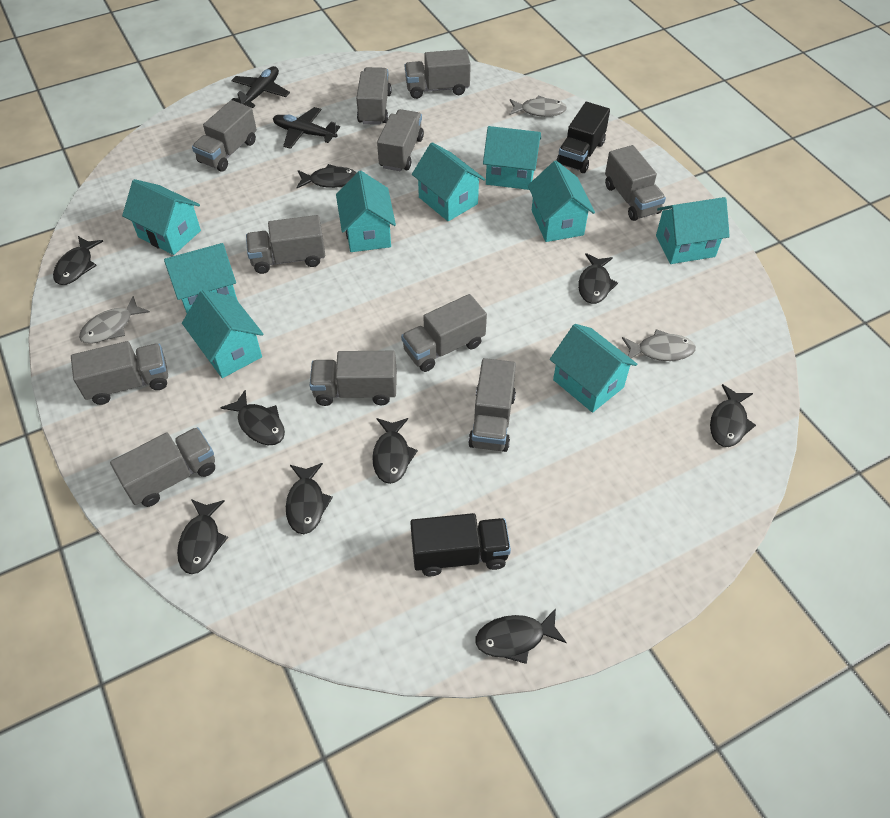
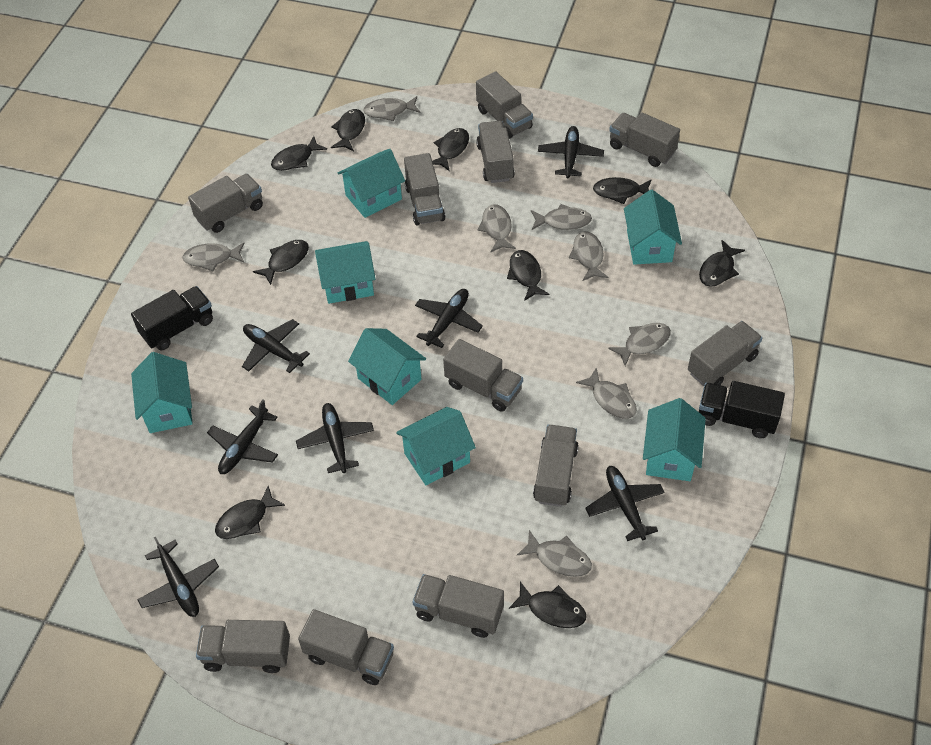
black plane: 2 -> 7
grey fish: 3 -> 8
turquoise house: 9 -> 7

